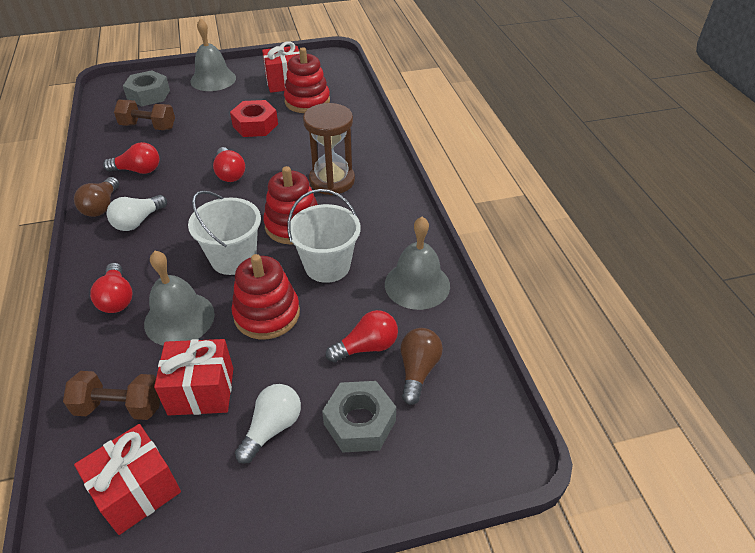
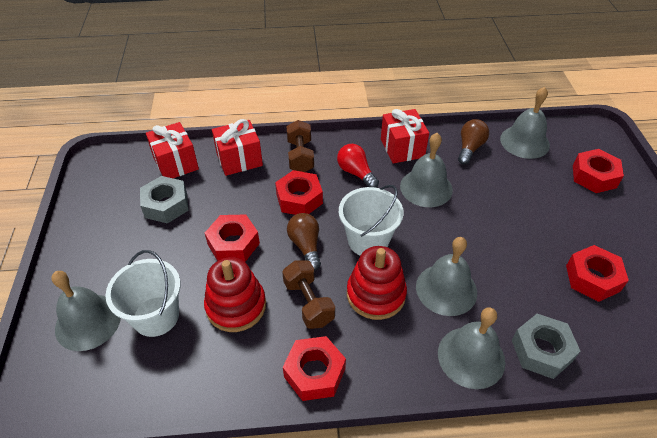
brown hourglass: 1 -> 0
grey bell: 3 -> 5
red light bulb: 4 -> 1
red nut: 1 -> 5
red stacking toy: 3 -> 2
white light bulb: 2 -> 0

